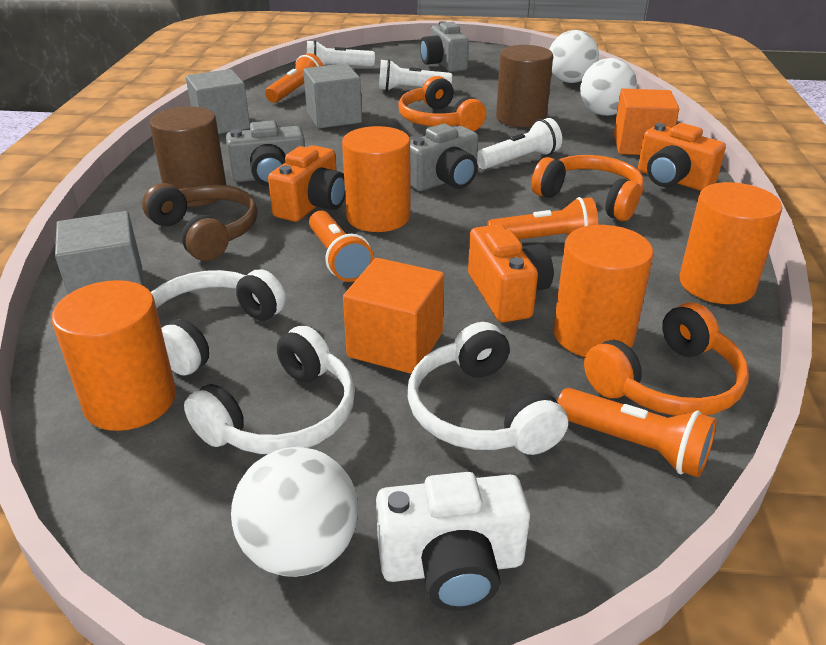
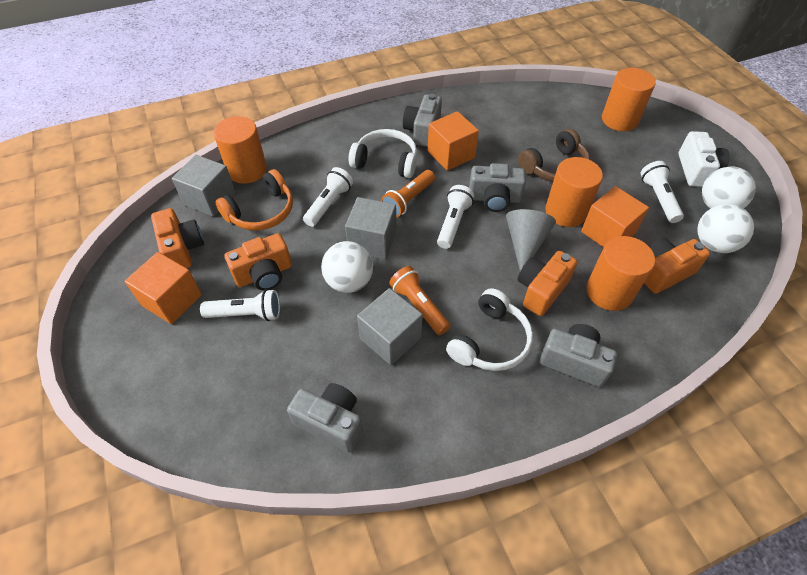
brown cylinder: 2 -> 0
grey camera: 3 -> 4
grey cone: 0 -> 1
orange camera: 3 -> 4
orange cube: 2 -> 3
orange flashlight: 4 -> 2
orange headphones: 3 -> 1
white flashlight: 3 -> 4
white headphones: 3 -> 2

